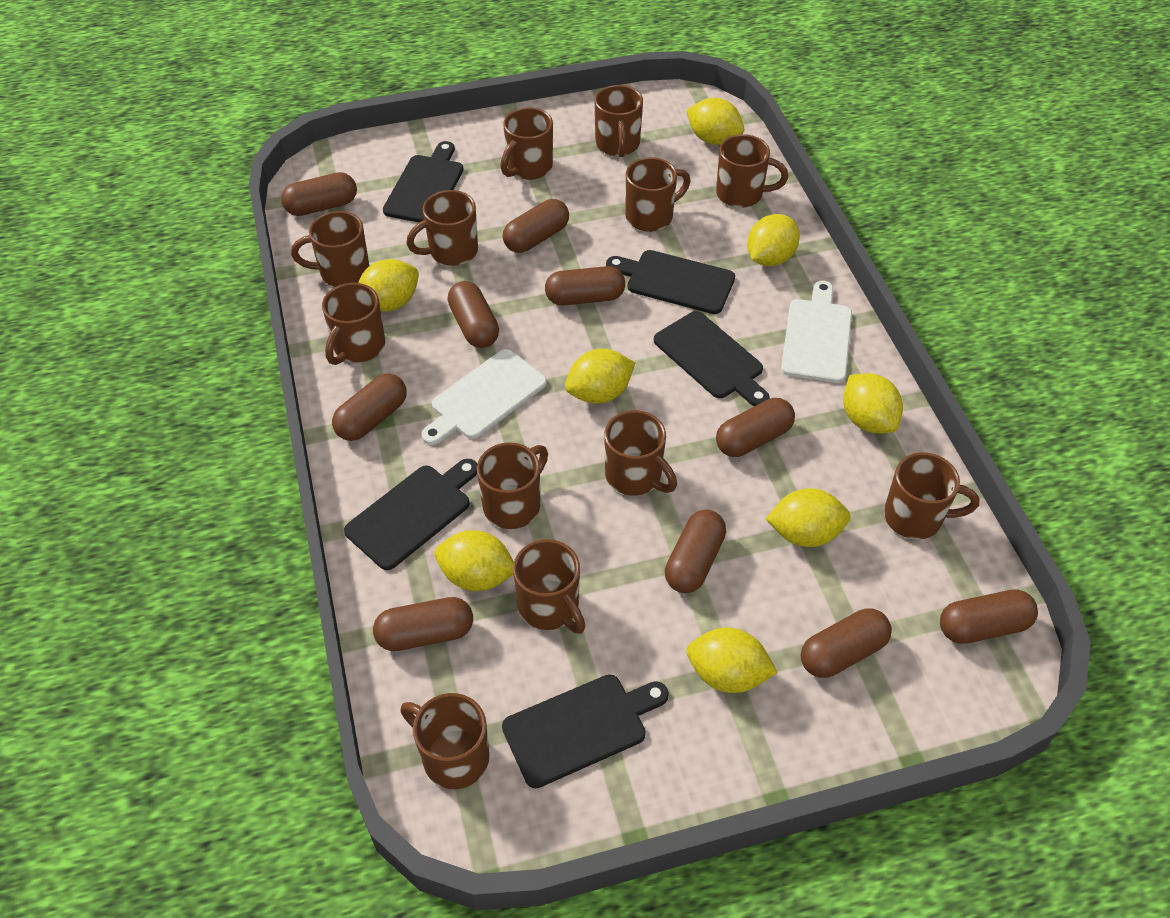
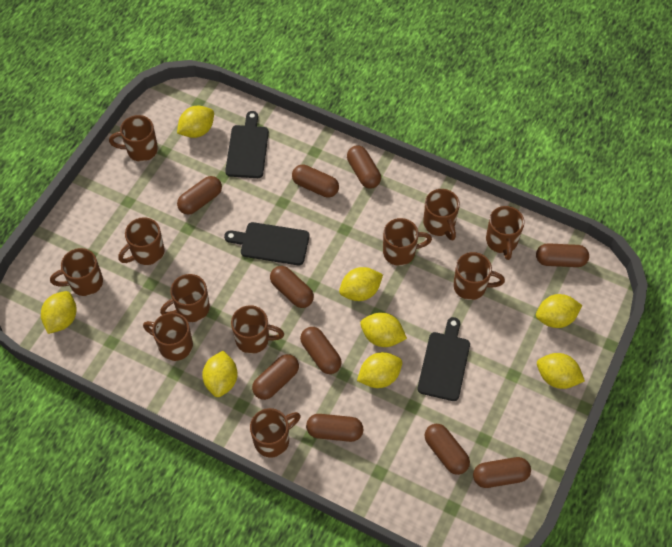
black cutting board: 5 -> 3
brown mug: 12 -> 11
white cutting board: 2 -> 0

